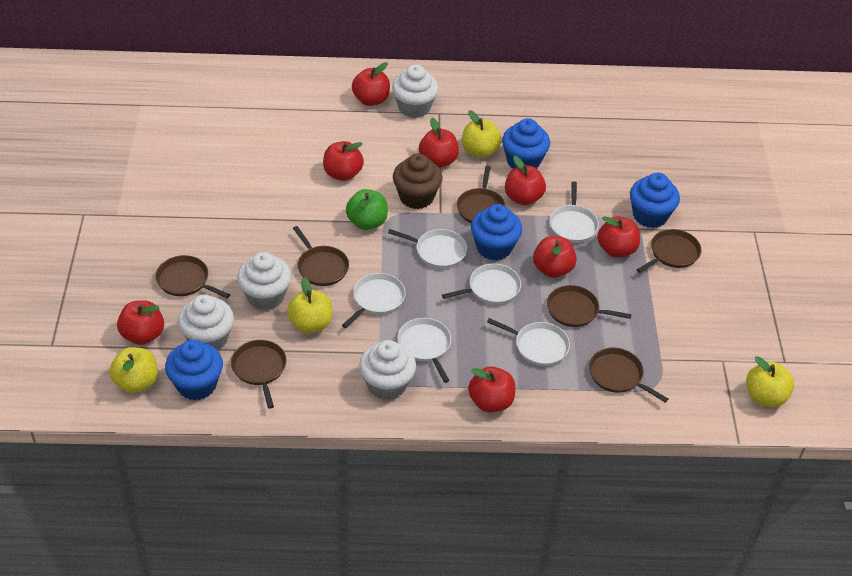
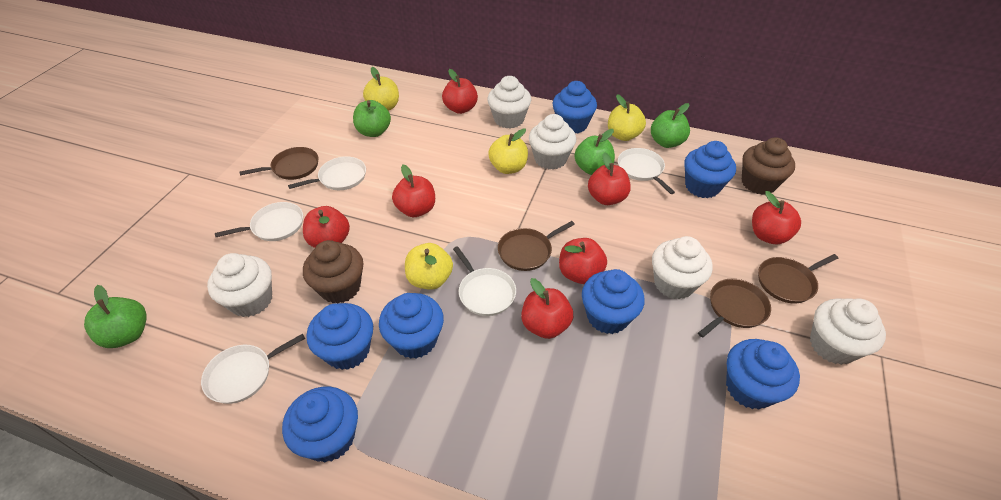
blue cupcake: 4 -> 7
brown cupcake: 1 -> 2
brown pan: 7 -> 4
green apple: 1 -> 4
red apple: 8 -> 7
white cupcake: 4 -> 5
white pan: 6 -> 5

